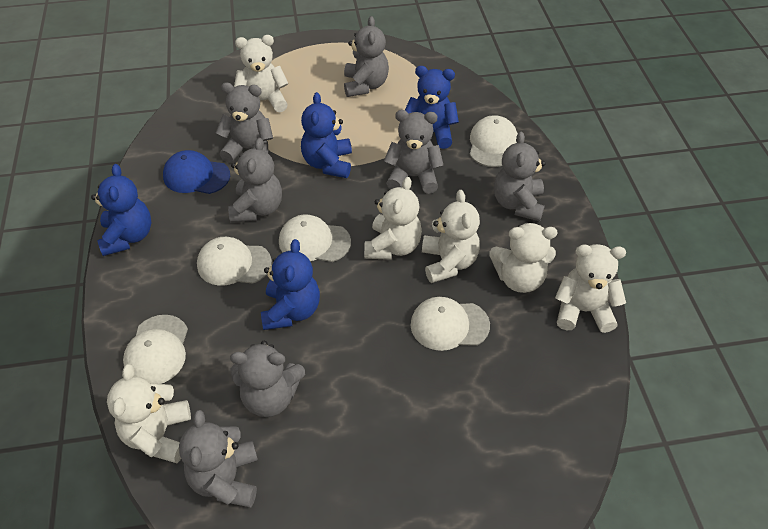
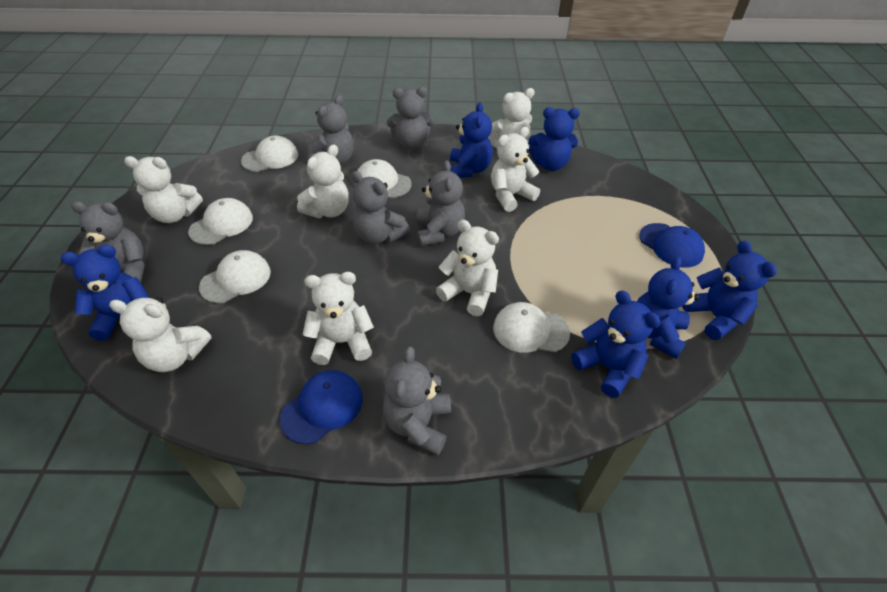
blue cap: 1 -> 2
blue teddy bear: 4 -> 6
grey teddy bear: 7 -> 6
white teddy bear: 6 -> 7

